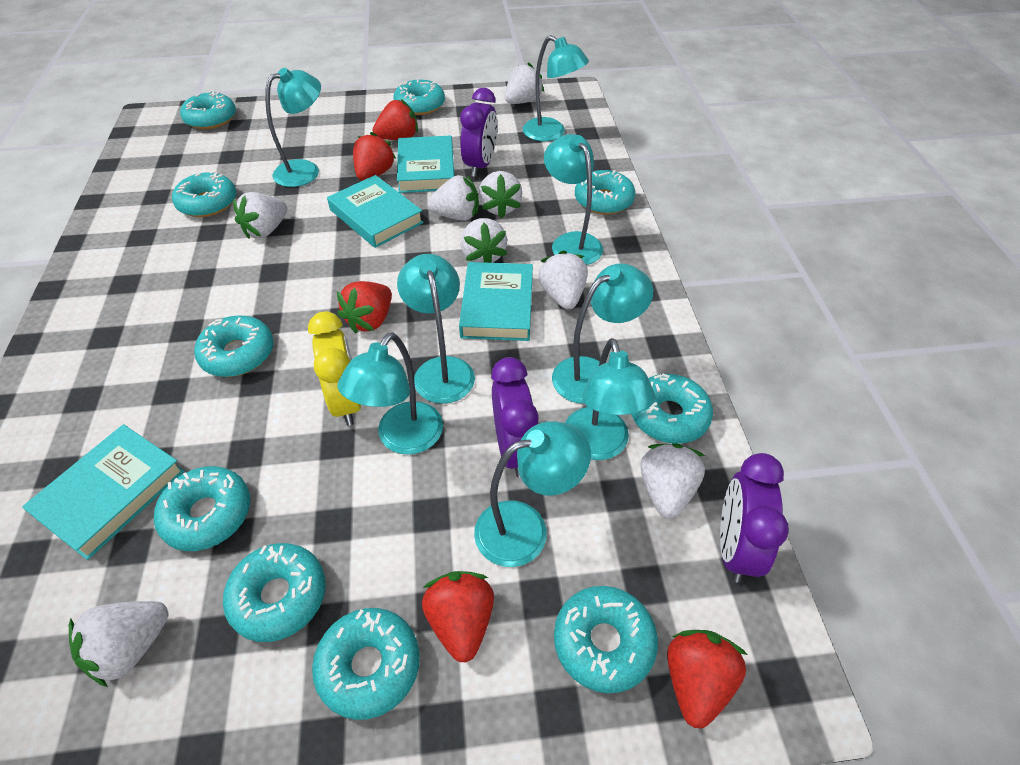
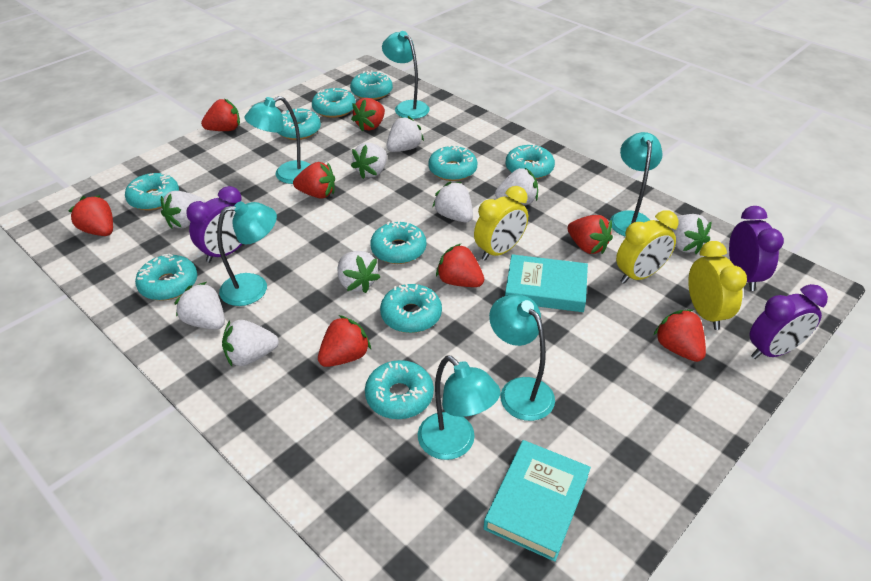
red strawberry: 5 -> 8
turquoise book: 4 -> 2
turquoise lamp: 8 -> 6
white strawberry: 8 -> 9
yellow clock: 1 -> 3

